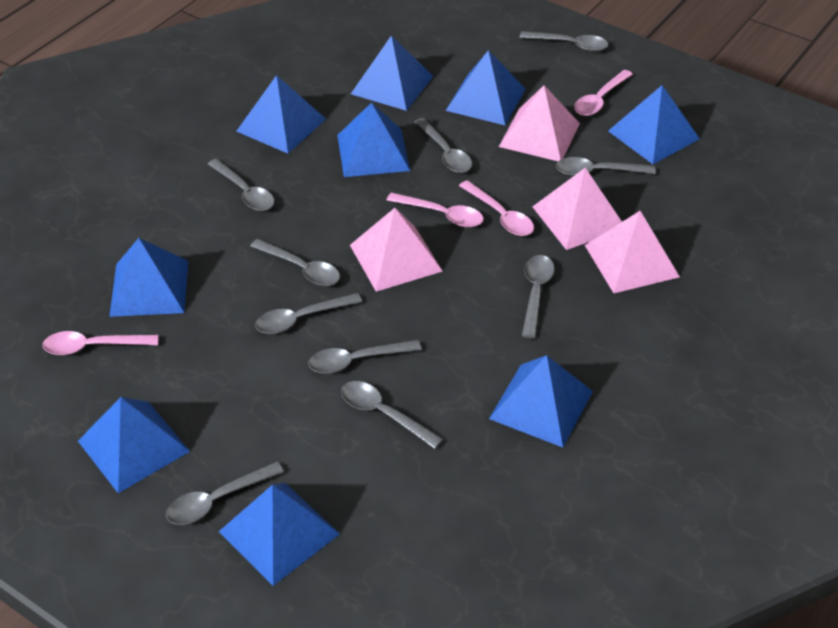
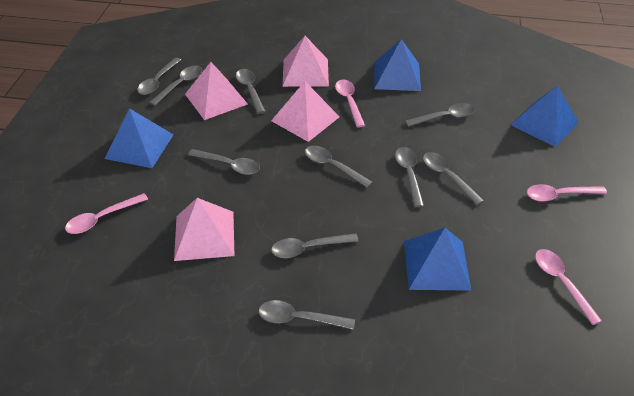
blue pyramid: 9 -> 4

